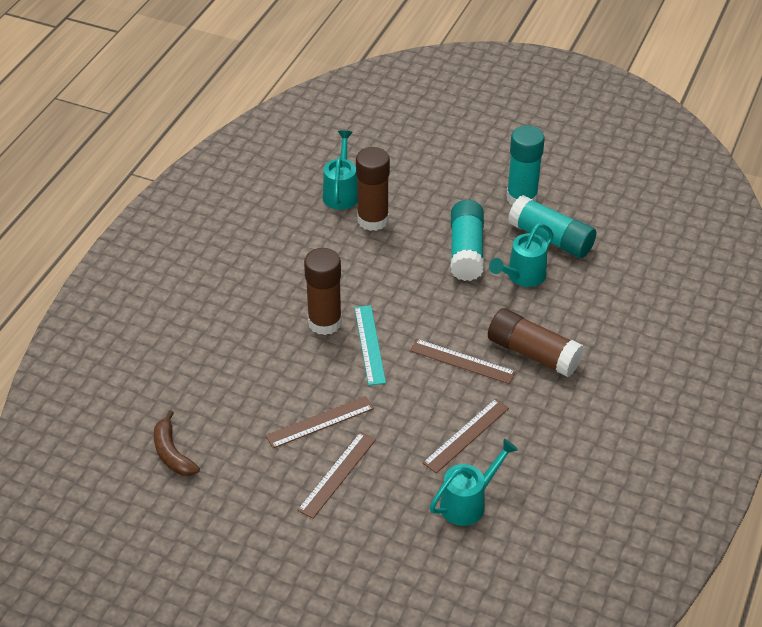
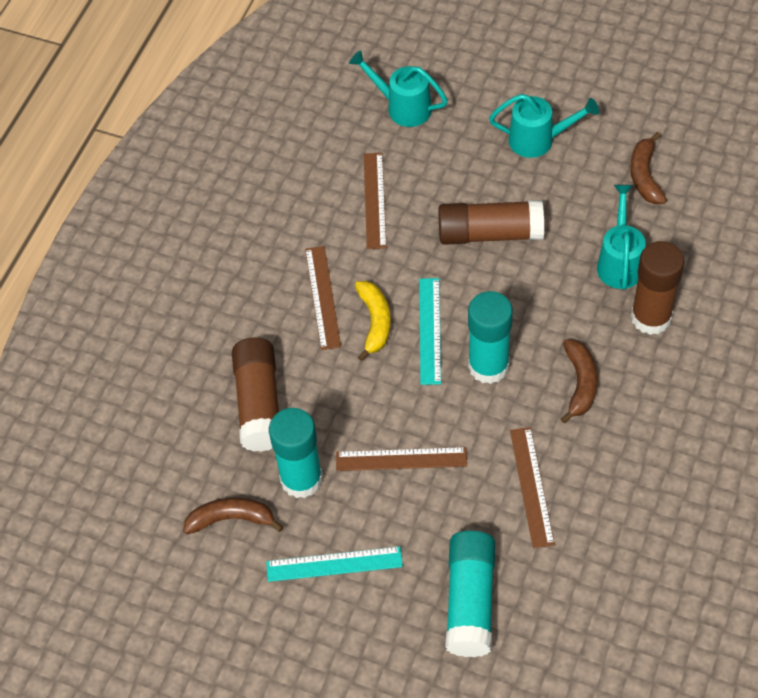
brown banana: 1 -> 3
turquoise ruler: 1 -> 2
yellow banana: 0 -> 1

